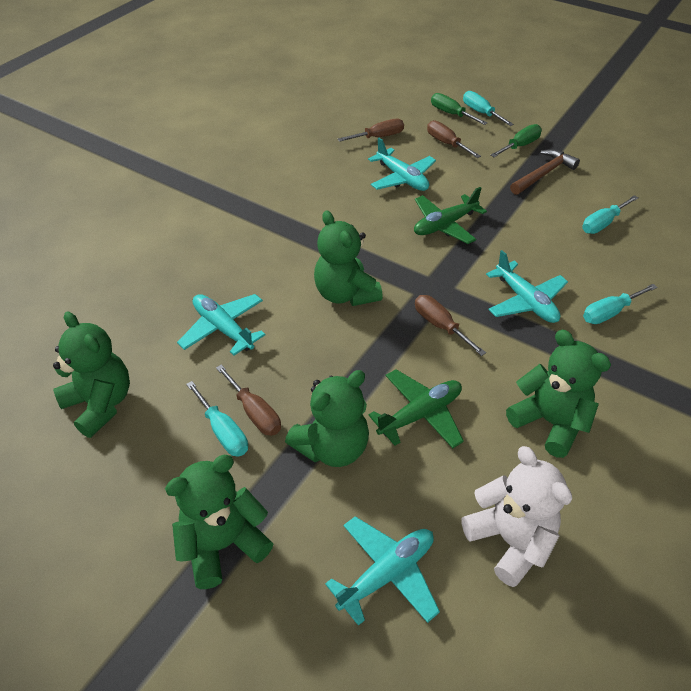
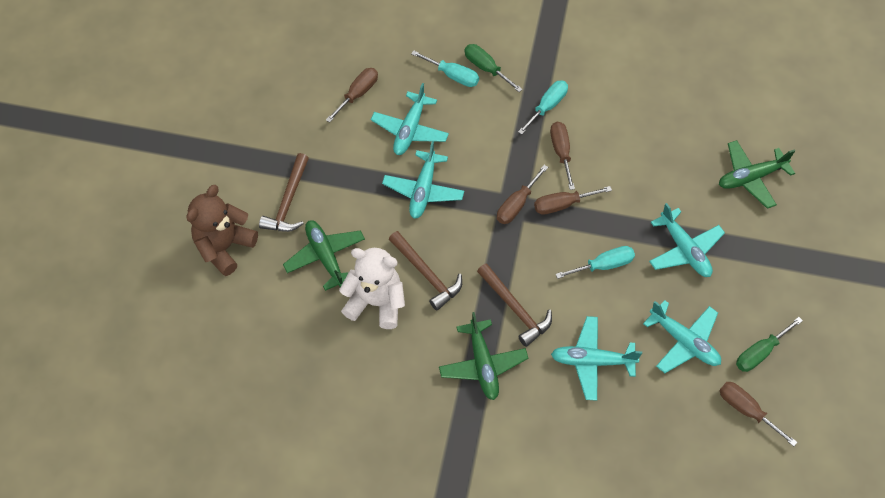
brown hammer: 1 -> 3
brown screwdriver: 4 -> 5
brown teddy bear: 0 -> 1
green plane: 2 -> 3
green teddy bear: 5 -> 0
turquoise plane: 4 -> 5
turquoise screwdriver: 4 -> 3

